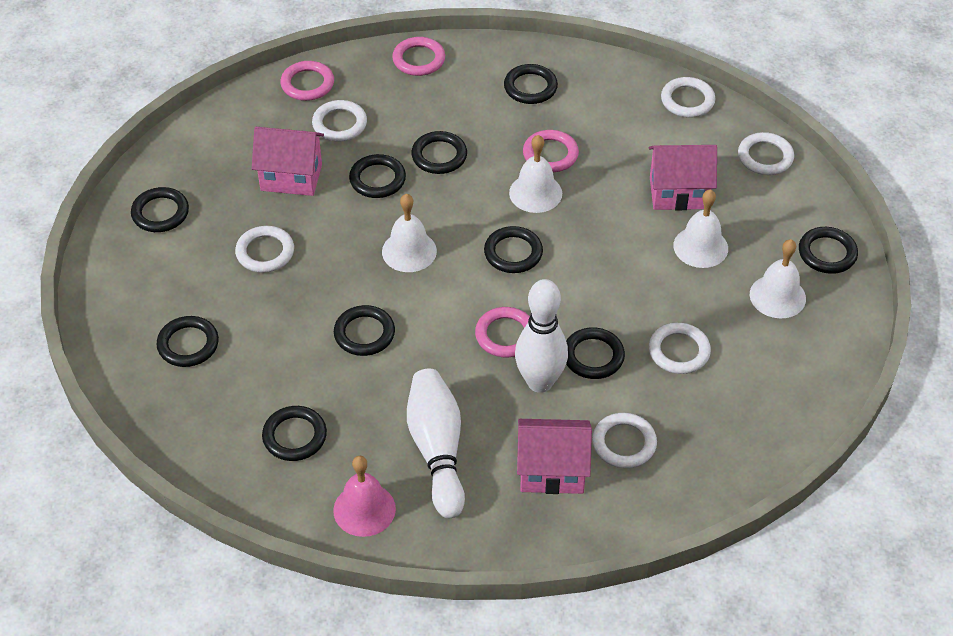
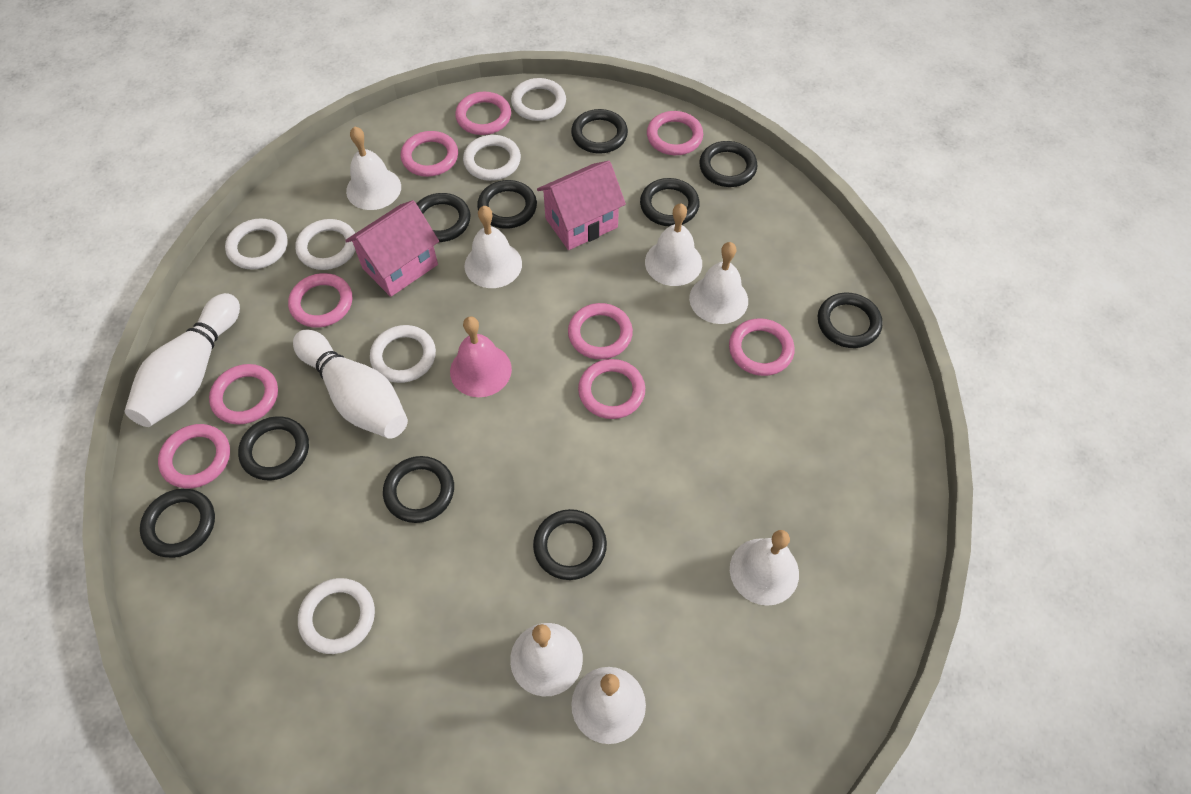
pink house: 3 -> 2
pink ring: 4 -> 9
white bell: 4 -> 7

